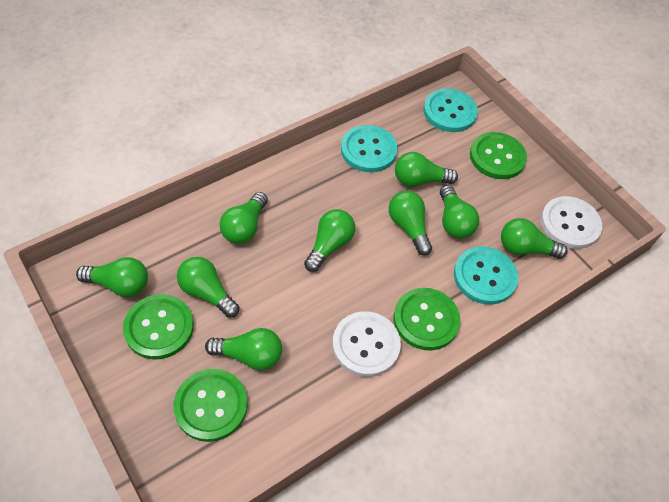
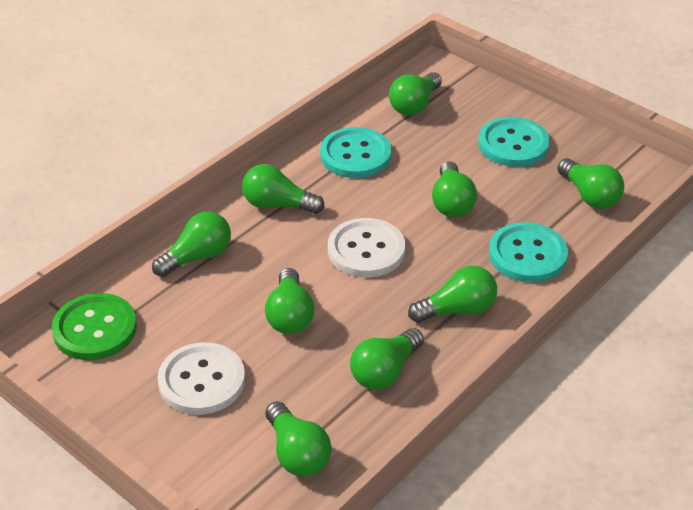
green button: 4 -> 1

